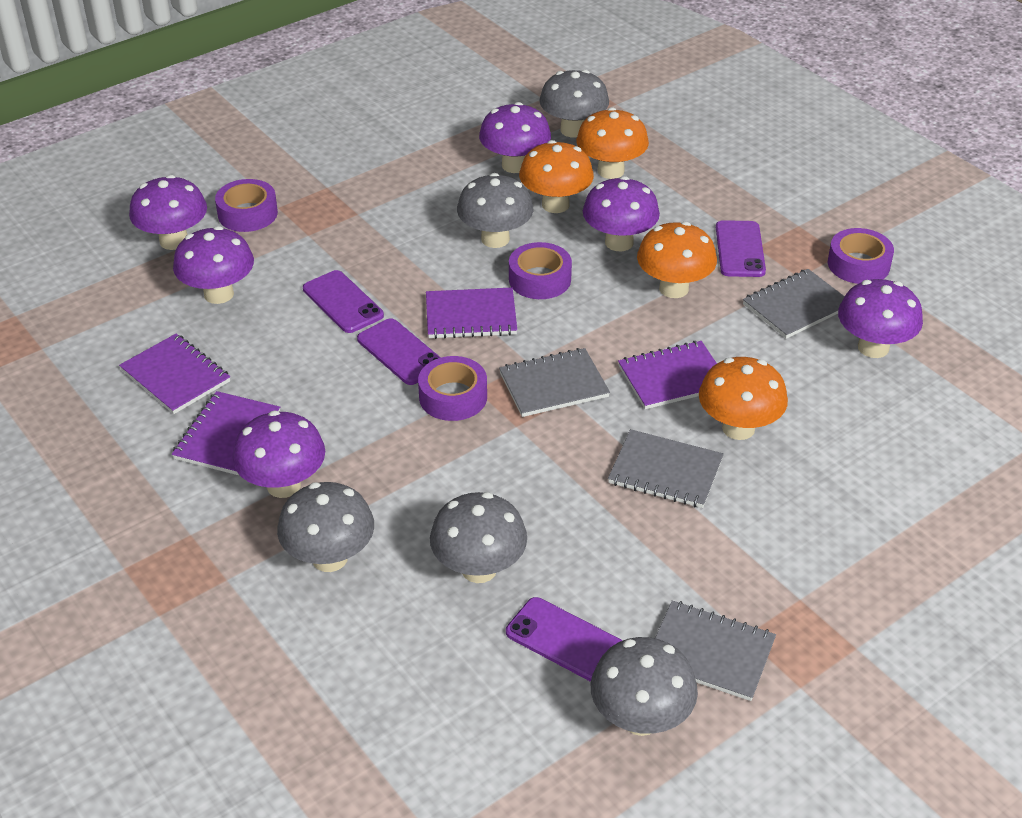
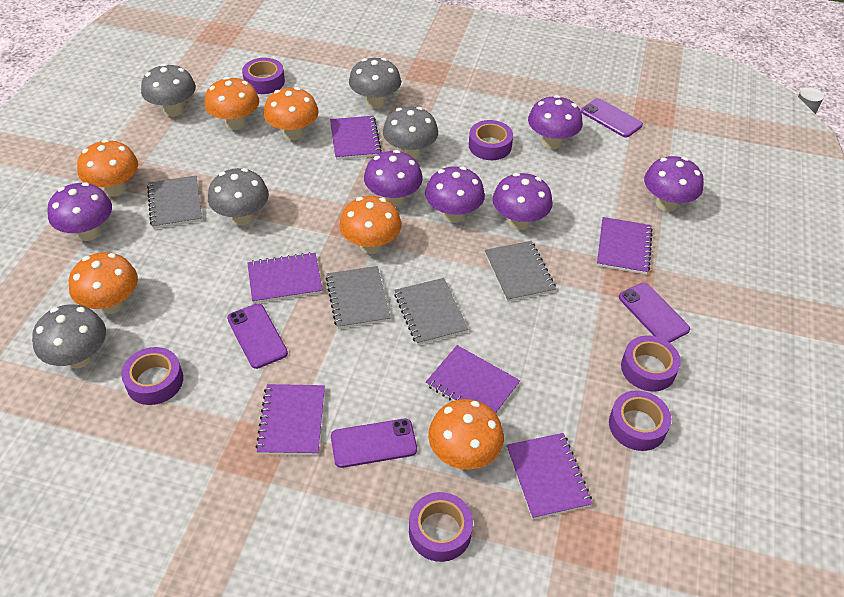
orange mushroom: 4 -> 6
purple notebook: 4 -> 6
purple tape: 4 -> 6

